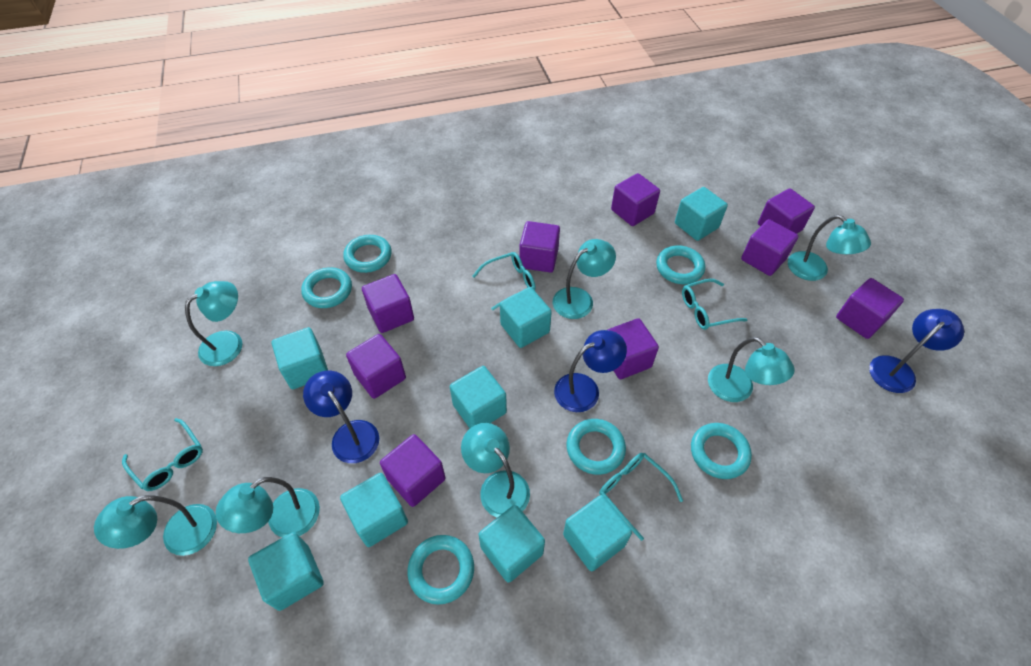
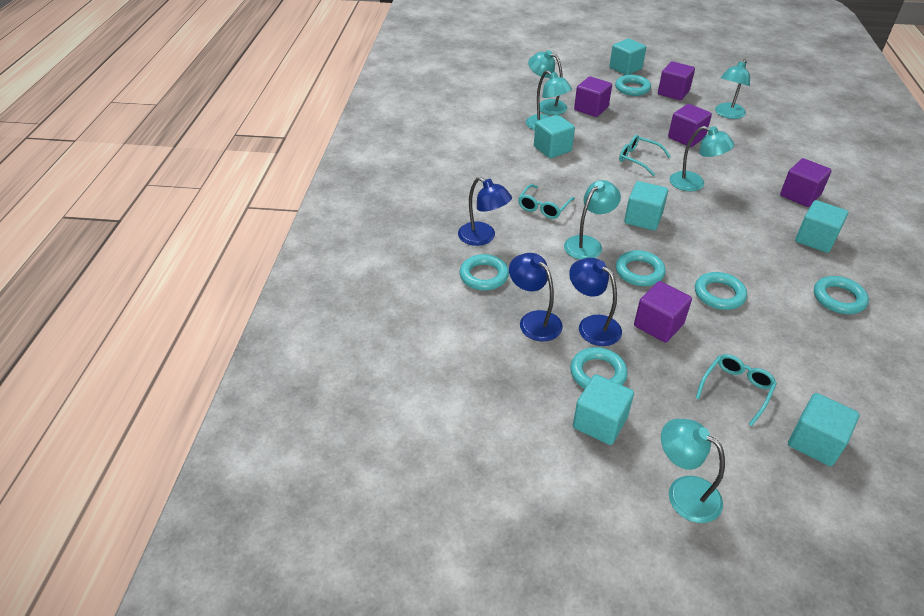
purple cube: 9 -> 5
turquoise cube: 8 -> 6
turquoise glasses: 4 -> 3
turquoise lamp: 7 -> 6

